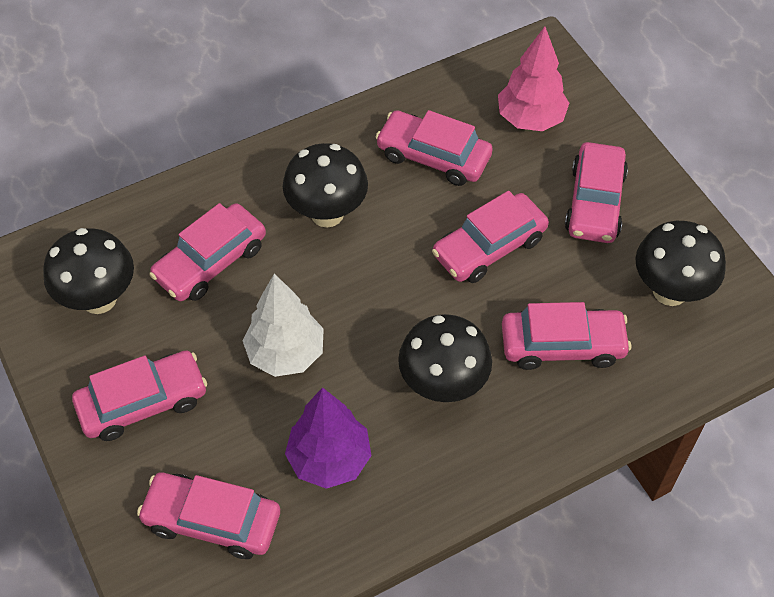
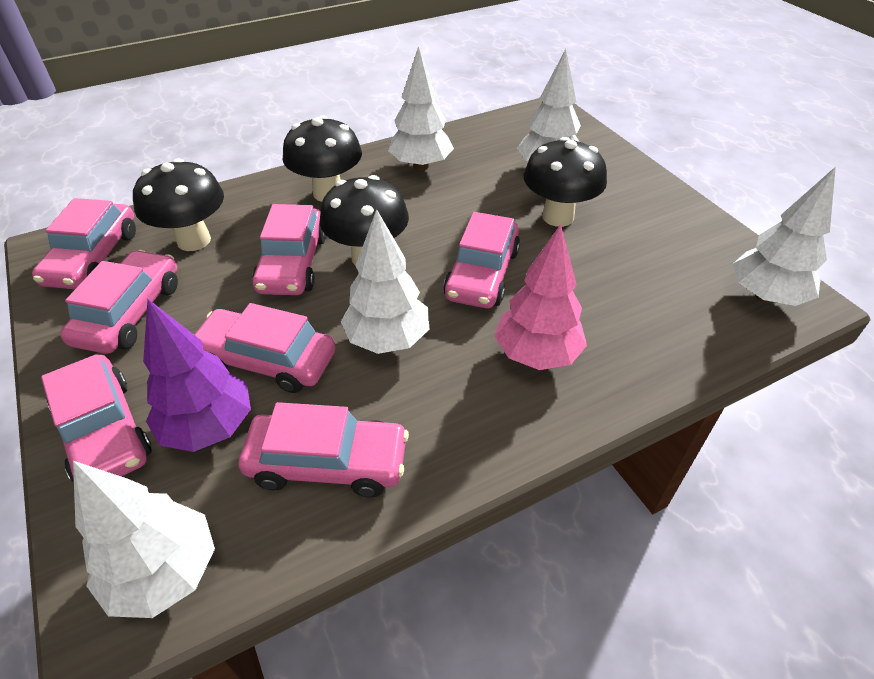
white tree: 1 -> 5

